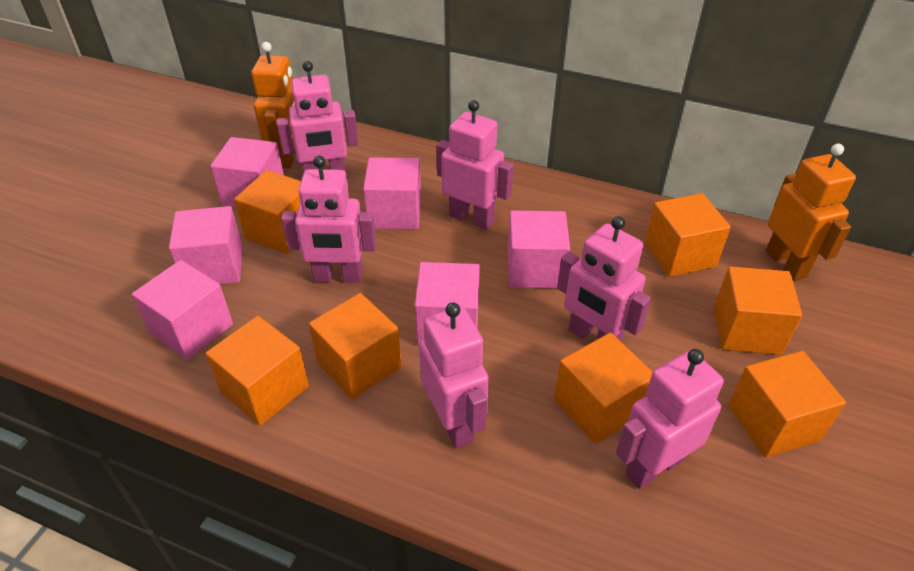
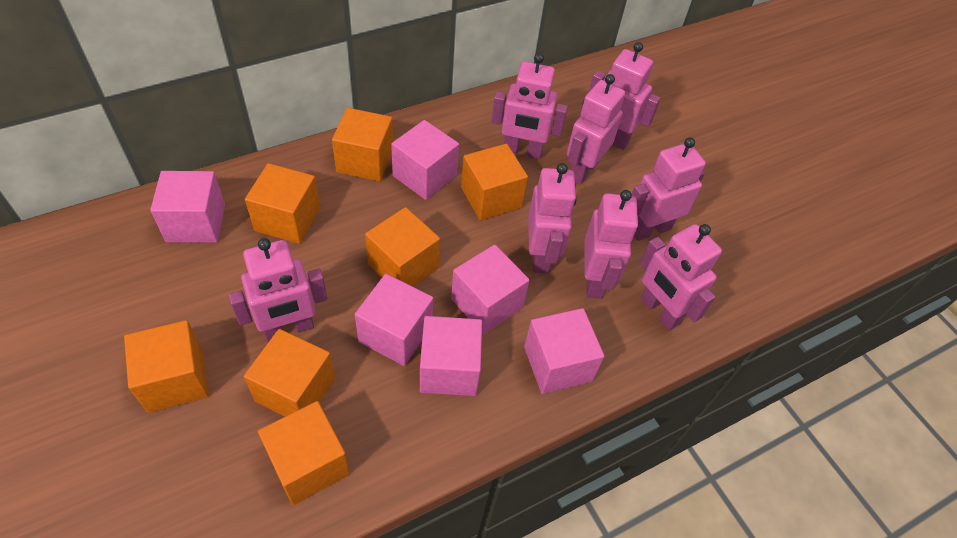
orange robot: 2 -> 0
pink robot: 6 -> 8

